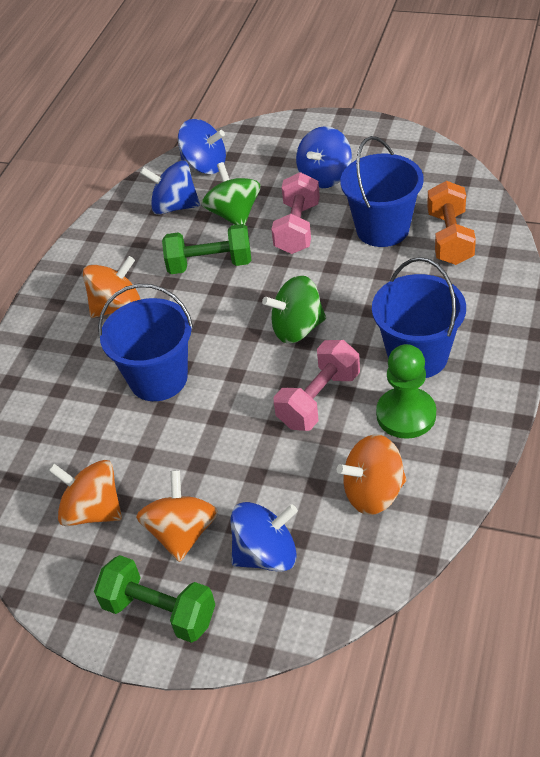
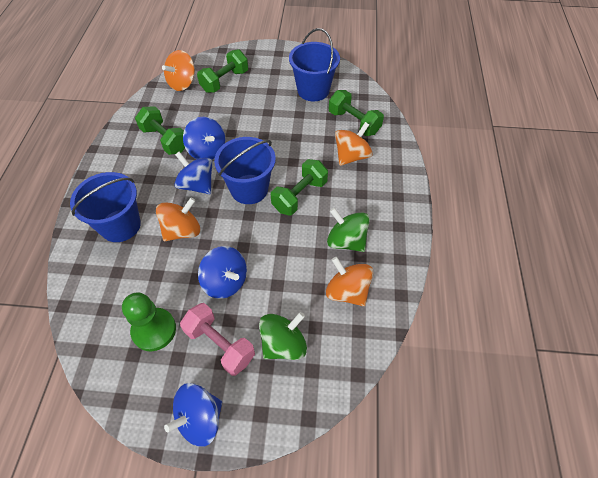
green dumbbell: 2 -> 4
orange dumbbell: 1 -> 0
pink dumbbell: 2 -> 1

